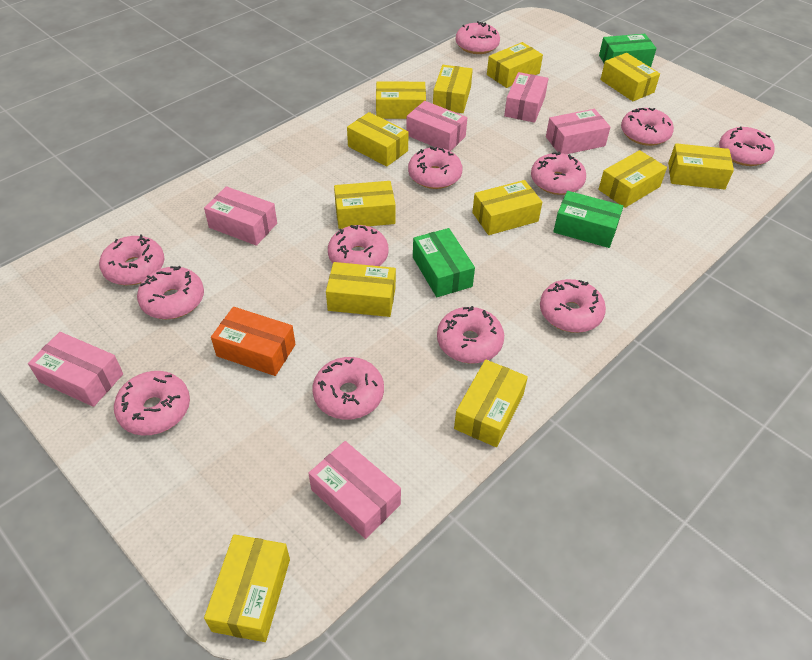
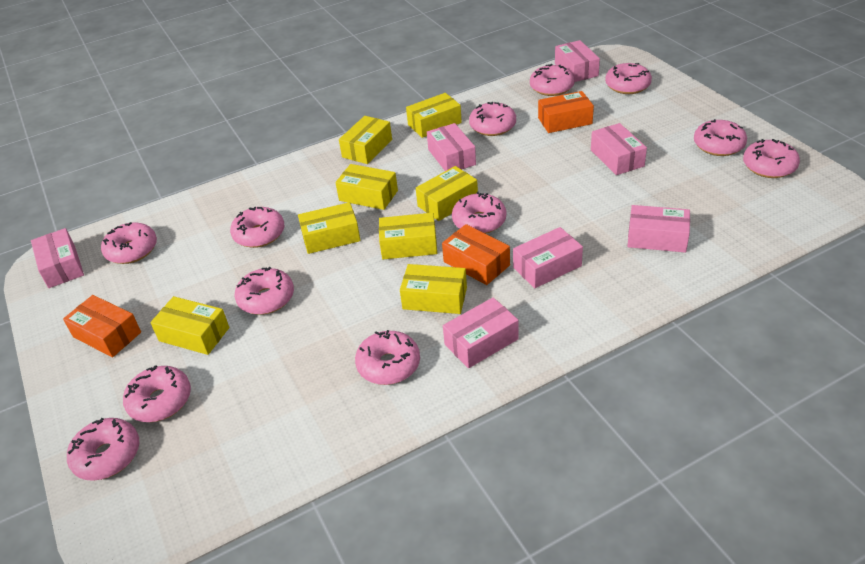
green box: 3 -> 0
orange box: 1 -> 3
pink box: 6 -> 7
yellow box: 12 -> 8

